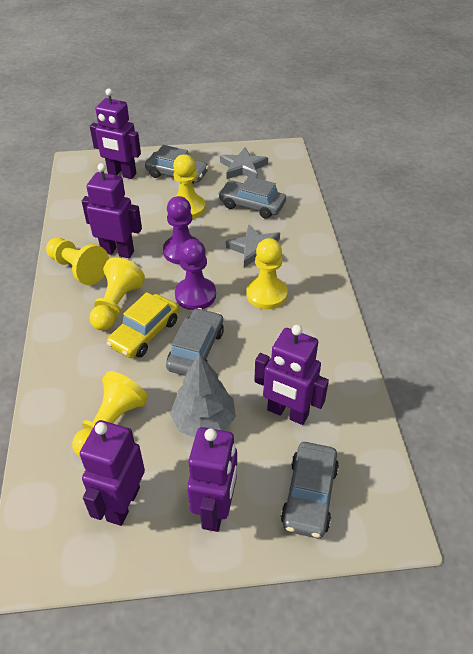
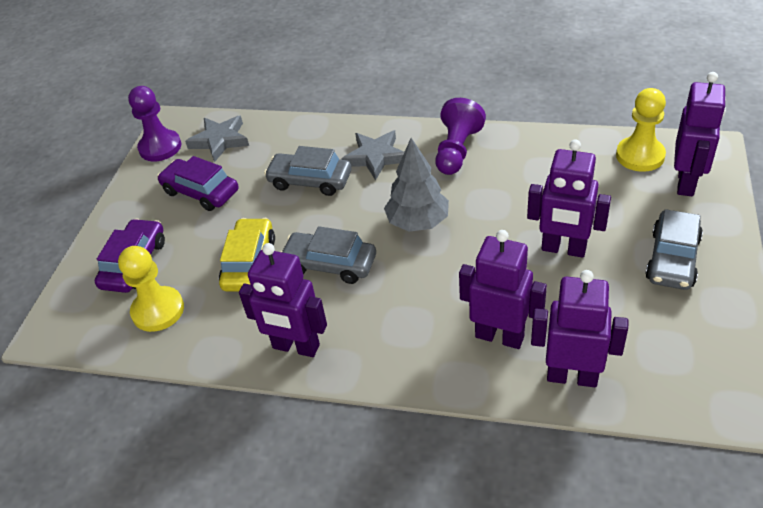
grey car: 4 -> 3
purple car: 0 -> 2
yellow pawn: 5 -> 2

